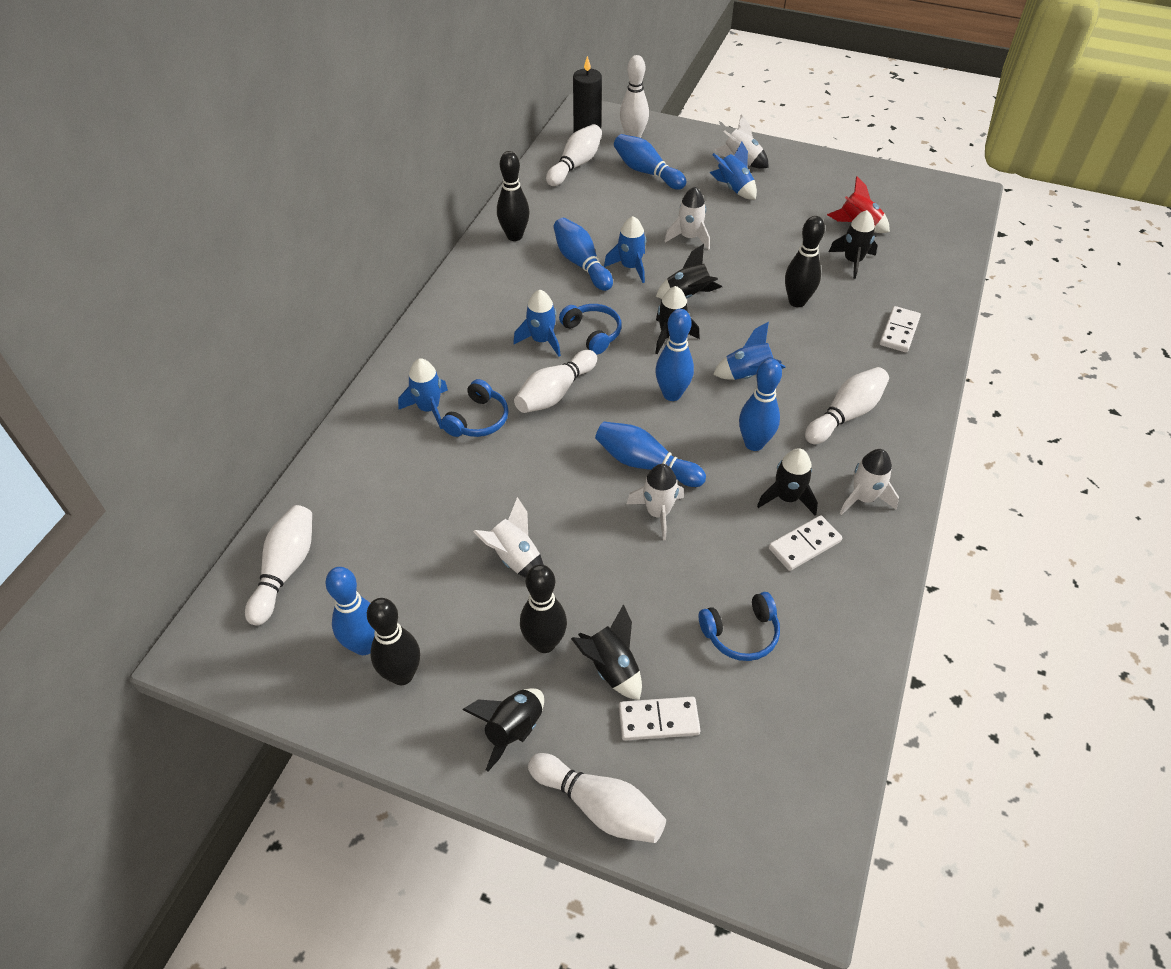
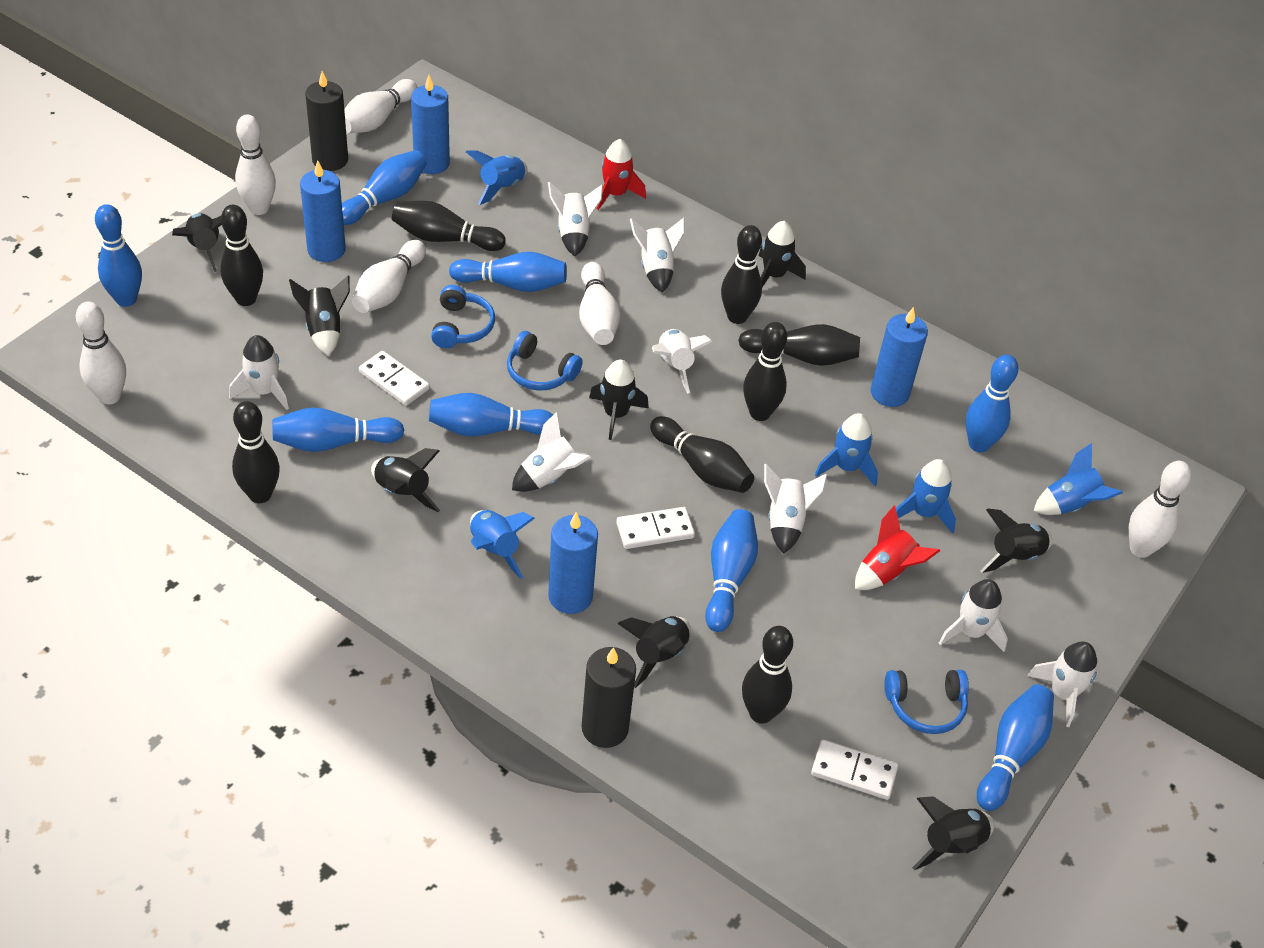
black bowling pin: 4 -> 8
black candle: 1 -> 2
black rocket: 6 -> 8
blue bowling pin: 6 -> 8
blue candle: 0 -> 4
red rocket: 1 -> 2
white rocket: 5 -> 8

